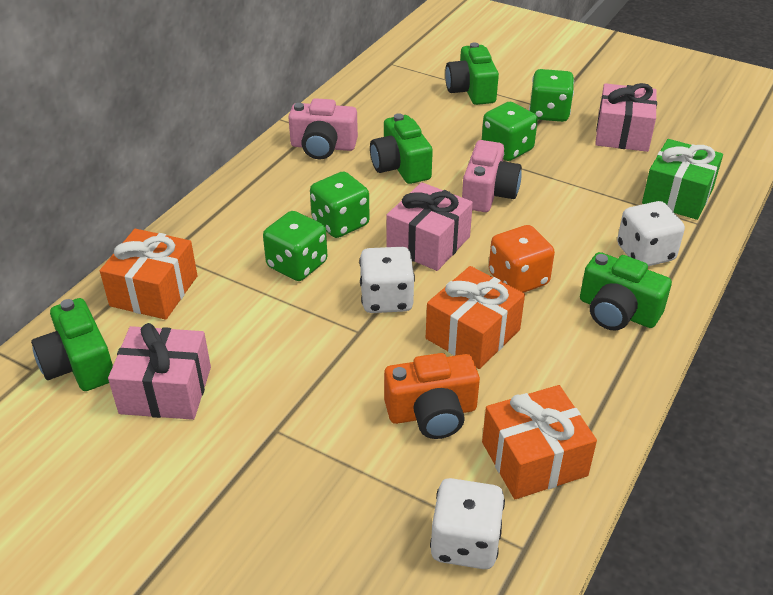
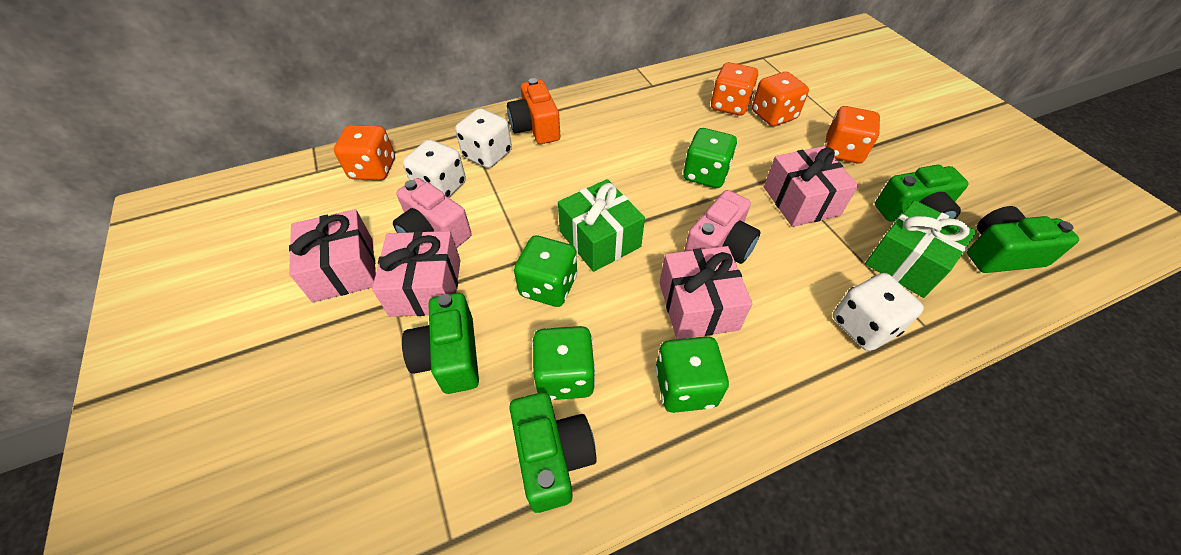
green gift: 1 -> 2
orange dice: 1 -> 4
orange gift: 3 -> 0
pink gift: 3 -> 4

